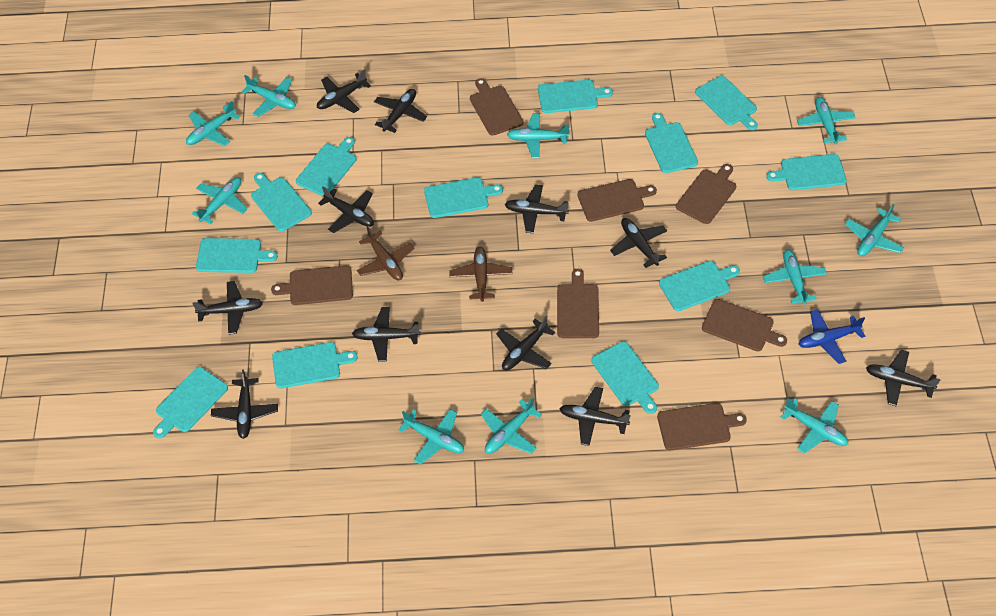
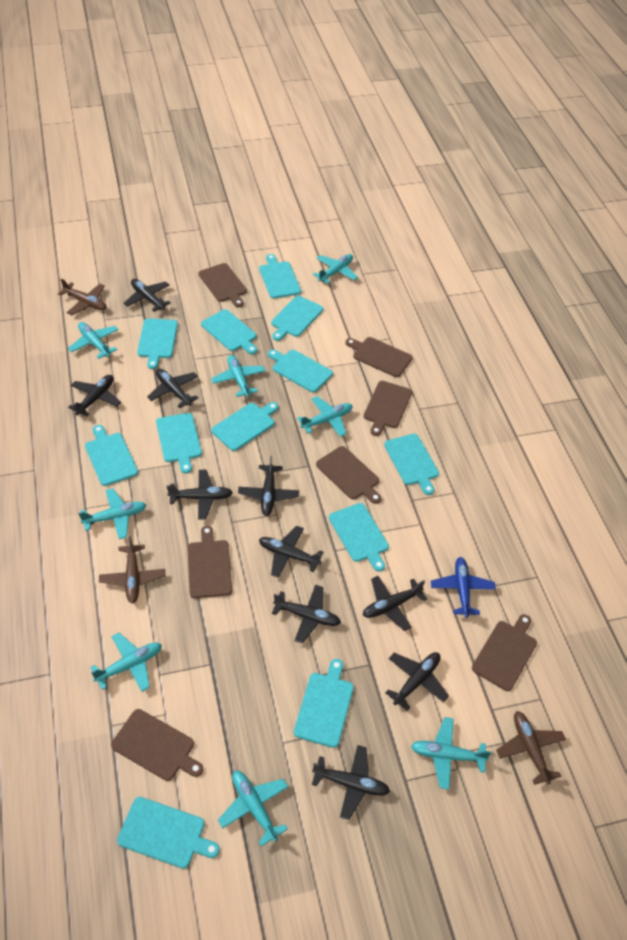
black plane: 11 -> 10
brown plane: 2 -> 3
turquoise plane: 10 -> 8

